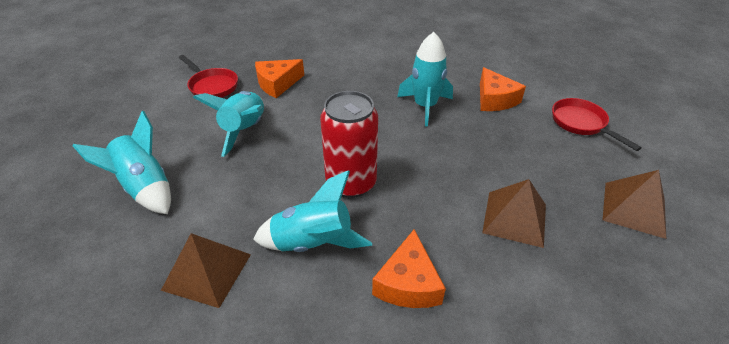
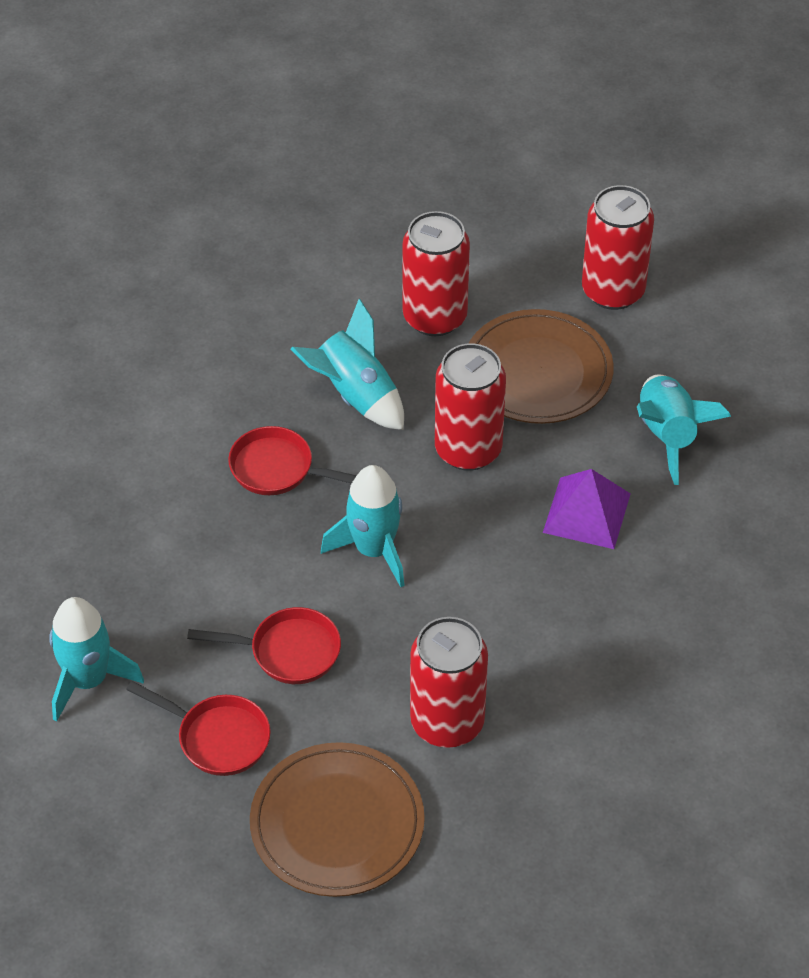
brown plate: 0 -> 2
brown pyramid: 3 -> 0
orange cheese: 3 -> 0
purple pyramid: 0 -> 1
red can: 1 -> 4
red pan: 2 -> 3

